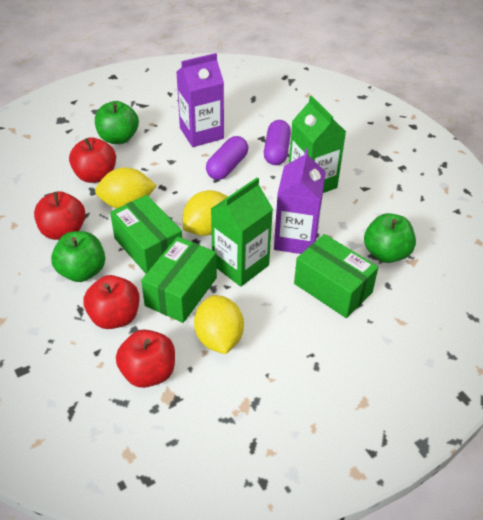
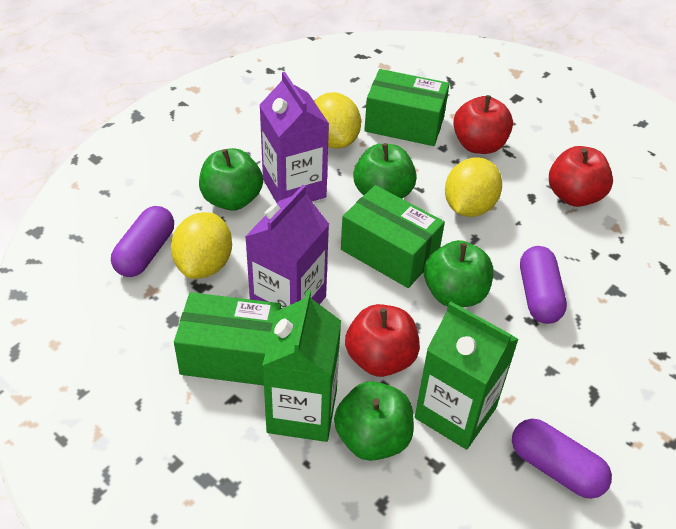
green apple: 3 -> 4
purple capsule: 2 -> 3
red apple: 4 -> 3

